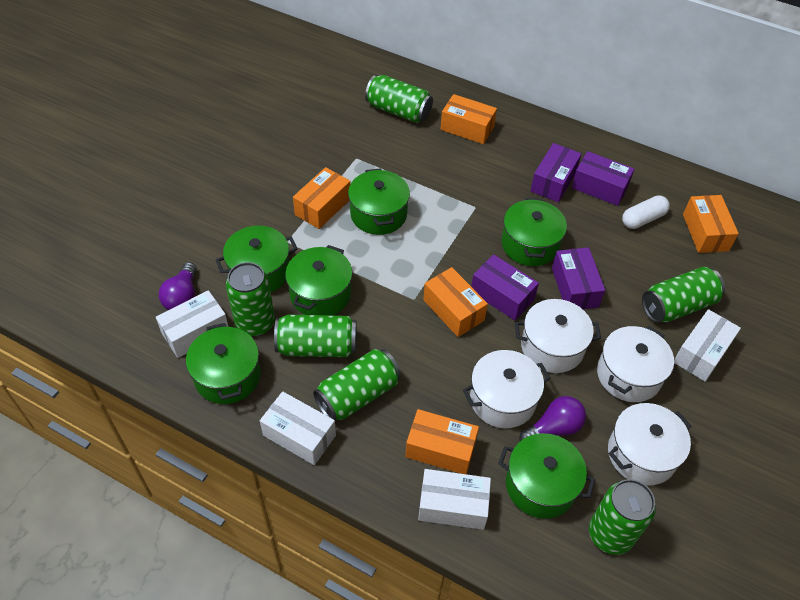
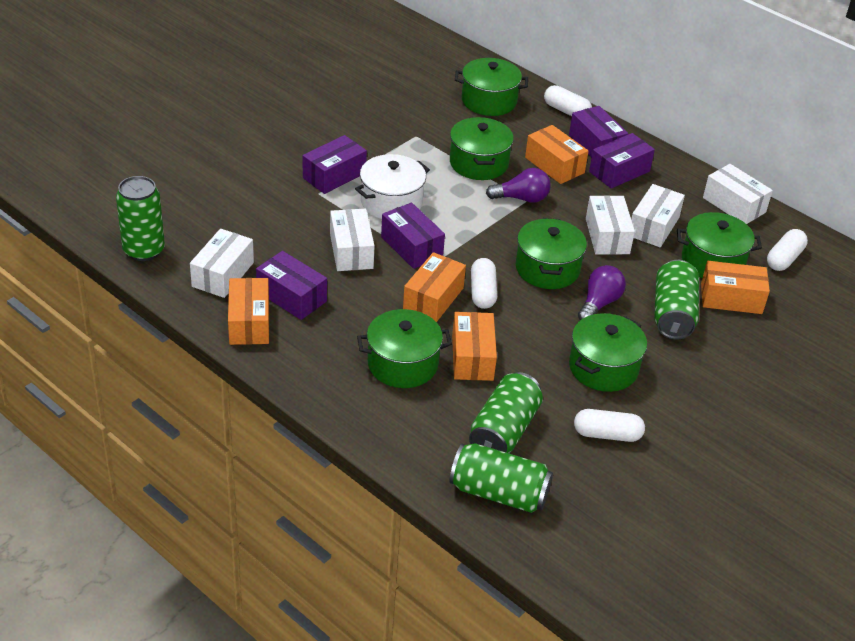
green can: 6 -> 4
purple box: 4 -> 5
white box: 4 -> 5
white capsule: 1 -> 4
white pot: 4 -> 1

